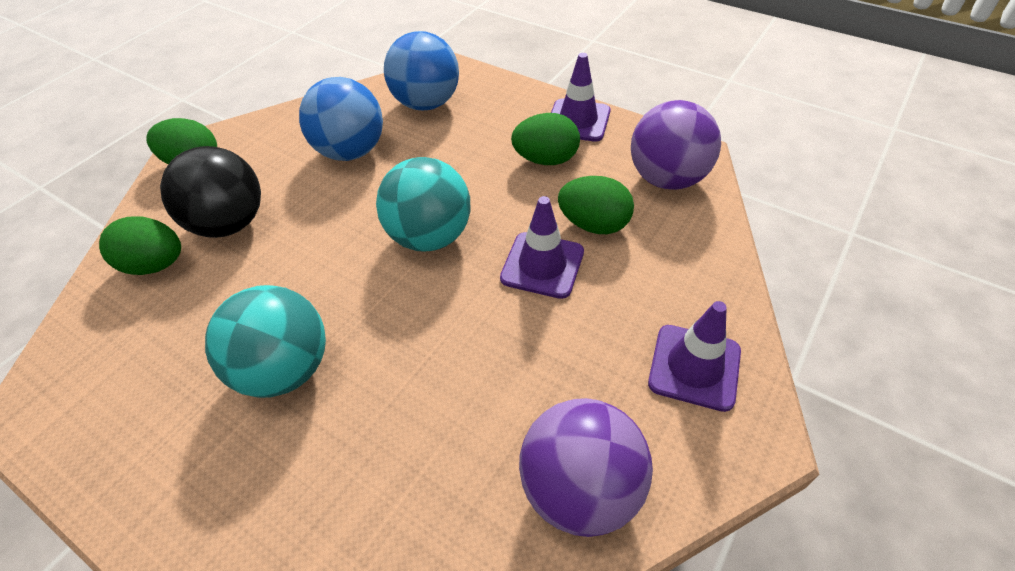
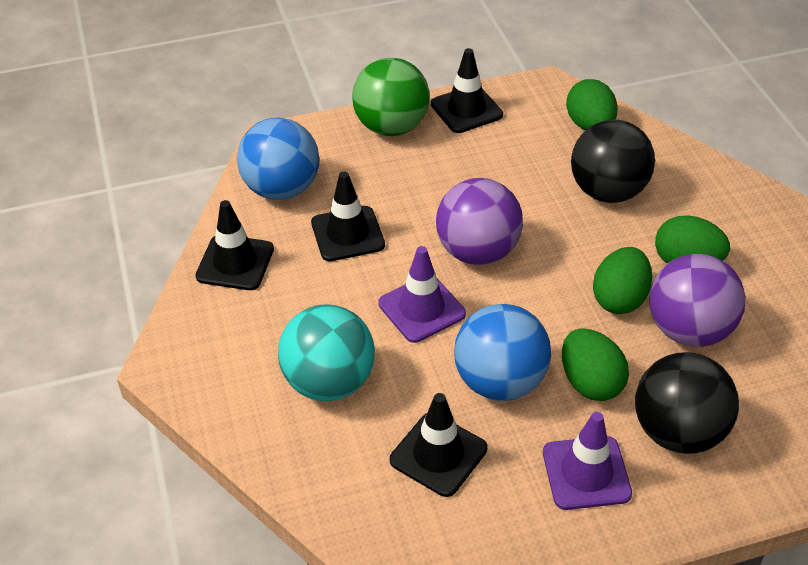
black ball: 1 -> 2
black traffic cone: 0 -> 4
green ball: 0 -> 1
purple traffic cone: 3 -> 2
turquoise ball: 2 -> 1

